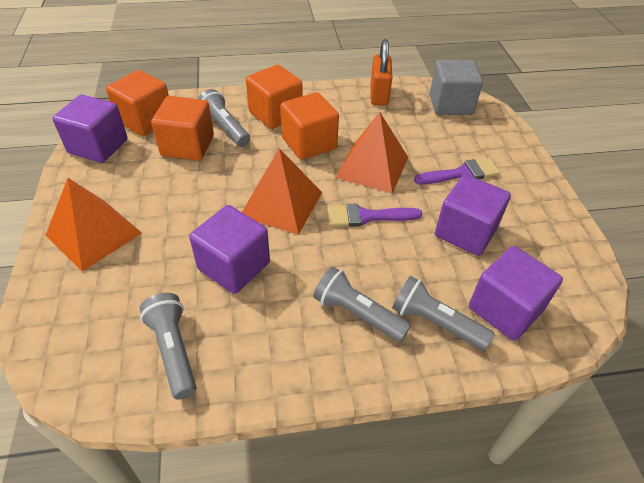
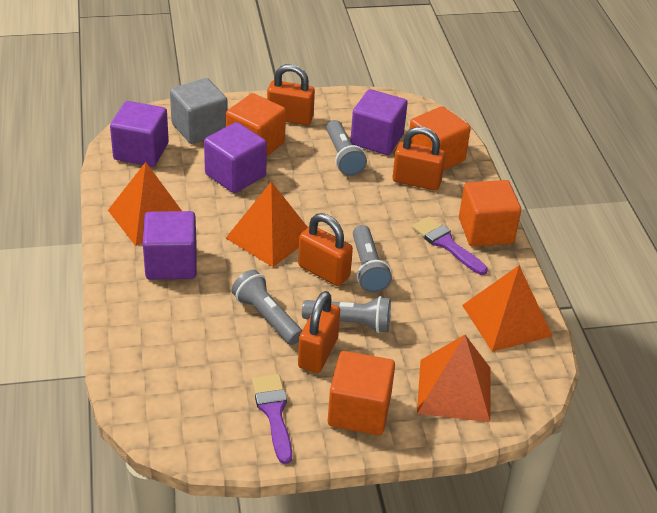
orange padlock: 1 -> 4
orange pyramid: 3 -> 4

